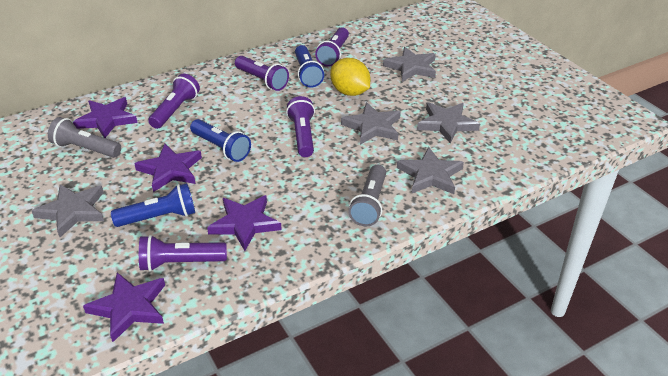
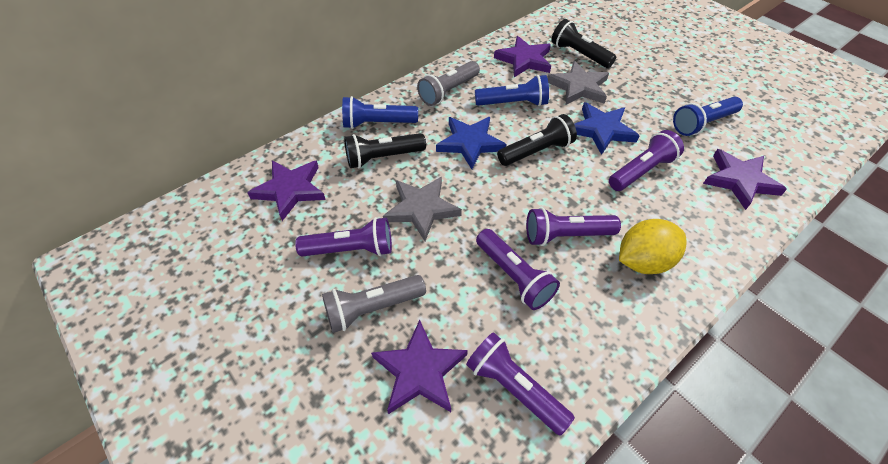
black flashlight: 0 -> 3
blue star: 0 -> 2
grey star: 5 -> 2

